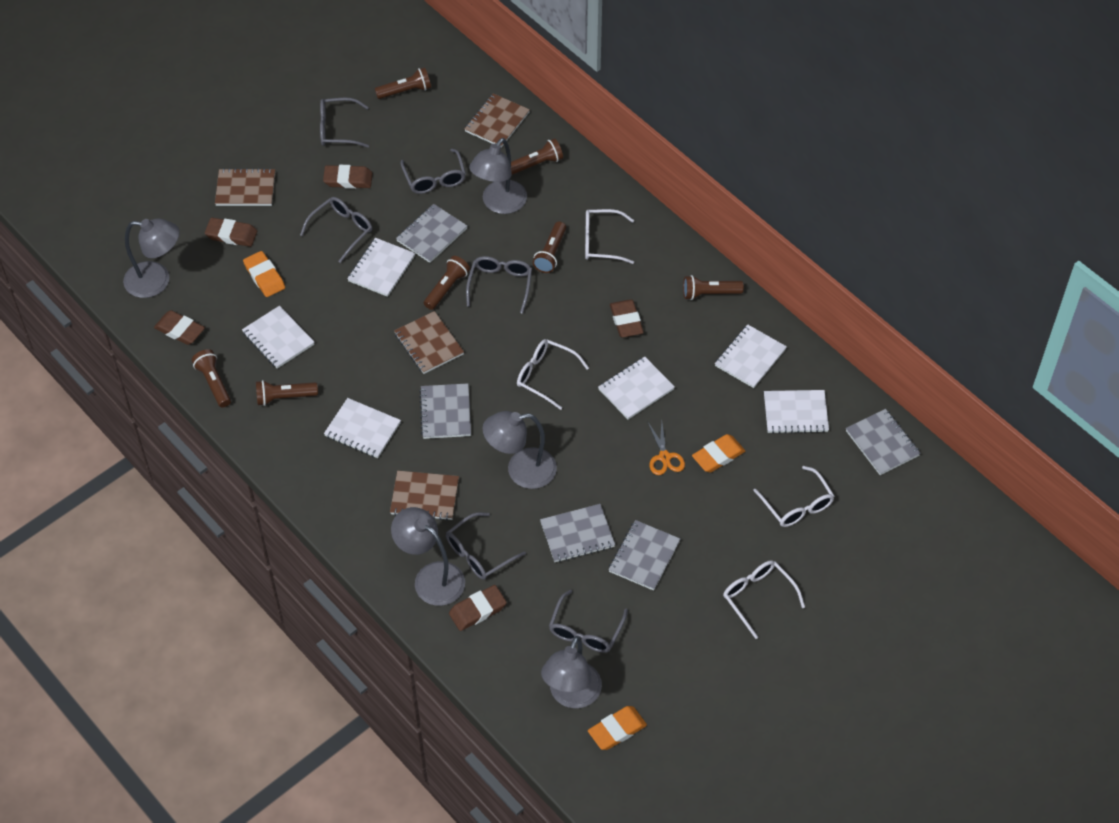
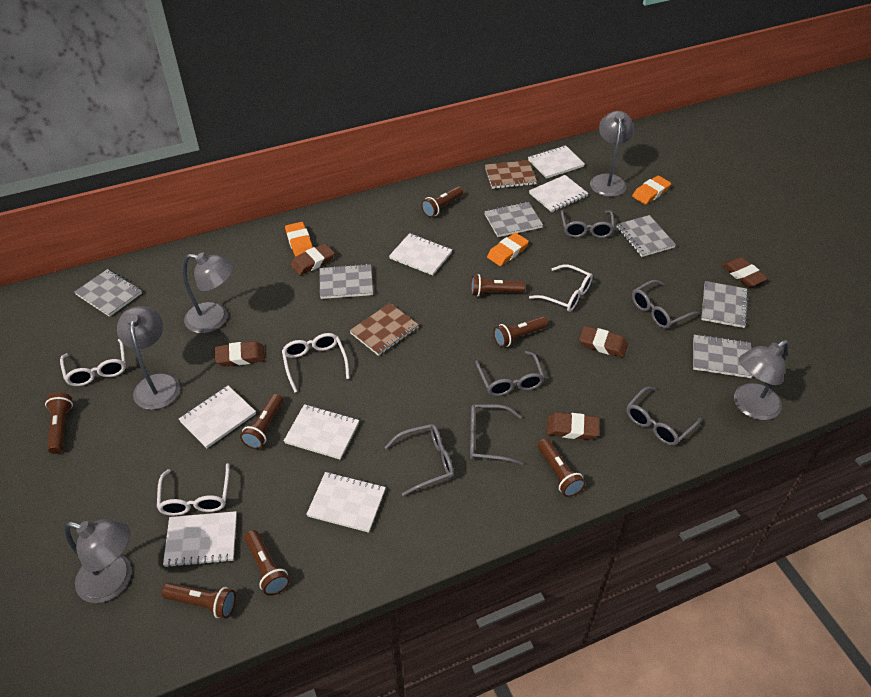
brown flashlight: 7 -> 8
brown notebook: 4 -> 2
grey notebook: 5 -> 6
orange scissors: 1 -> 0
white notebook: 6 -> 7

